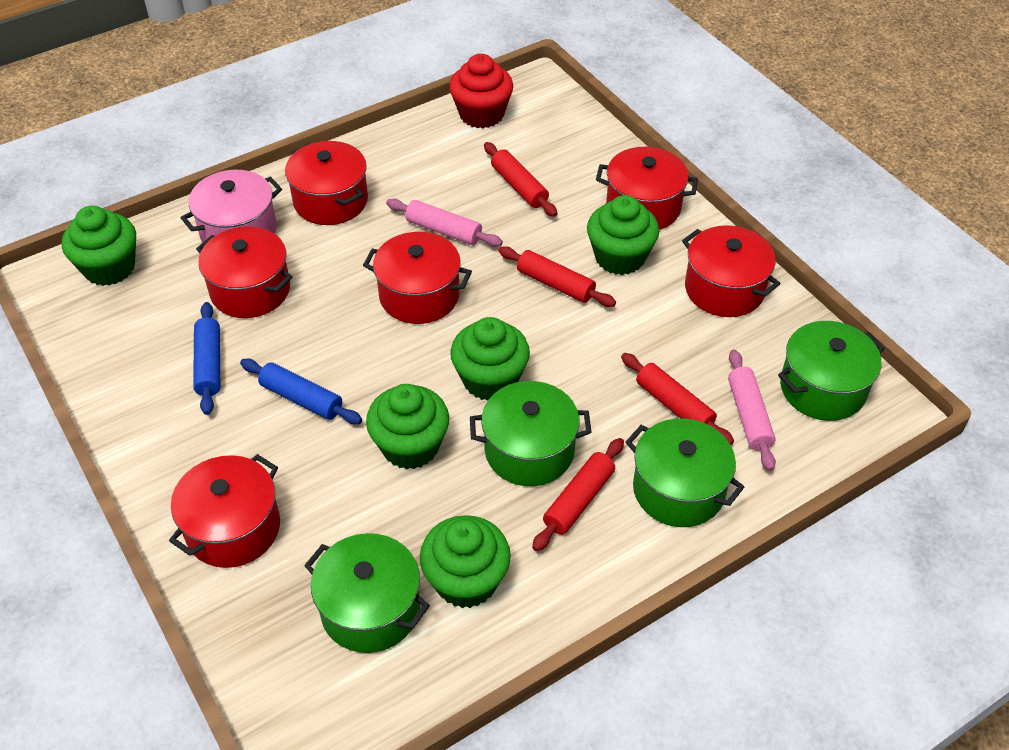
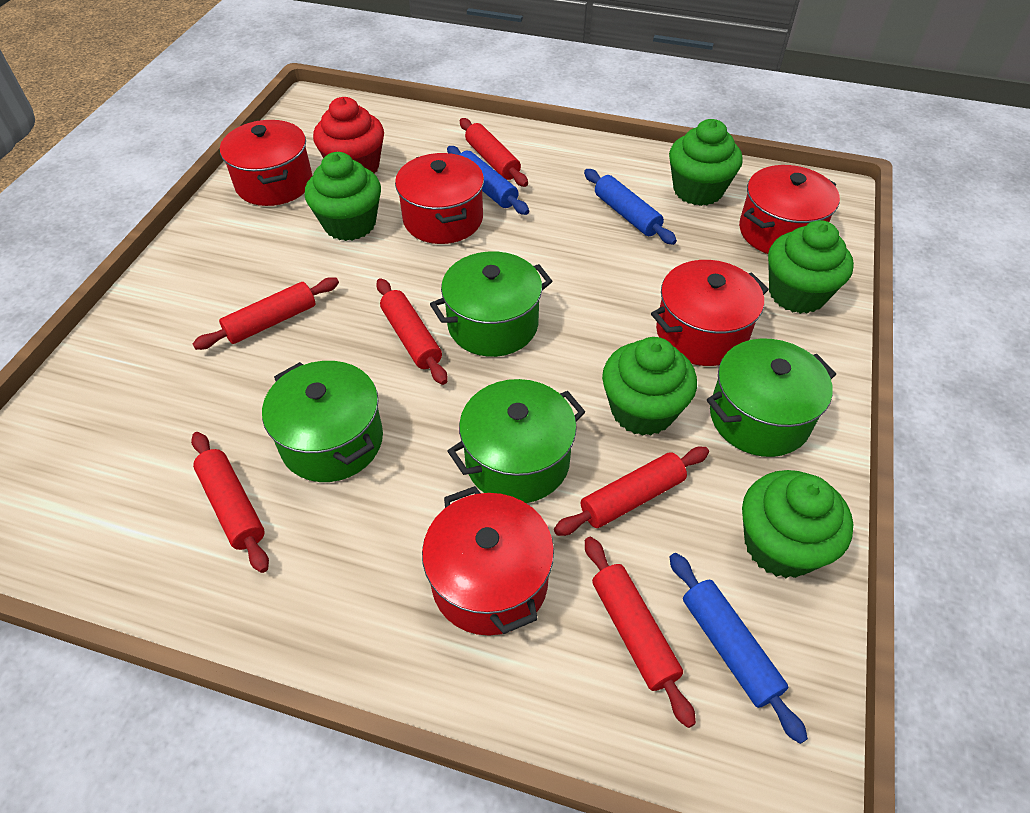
blue rolling pin: 2 -> 3
pink pot: 1 -> 0
pink rolling pin: 2 -> 0
red pot: 6 -> 5
red rolling pin: 4 -> 6

